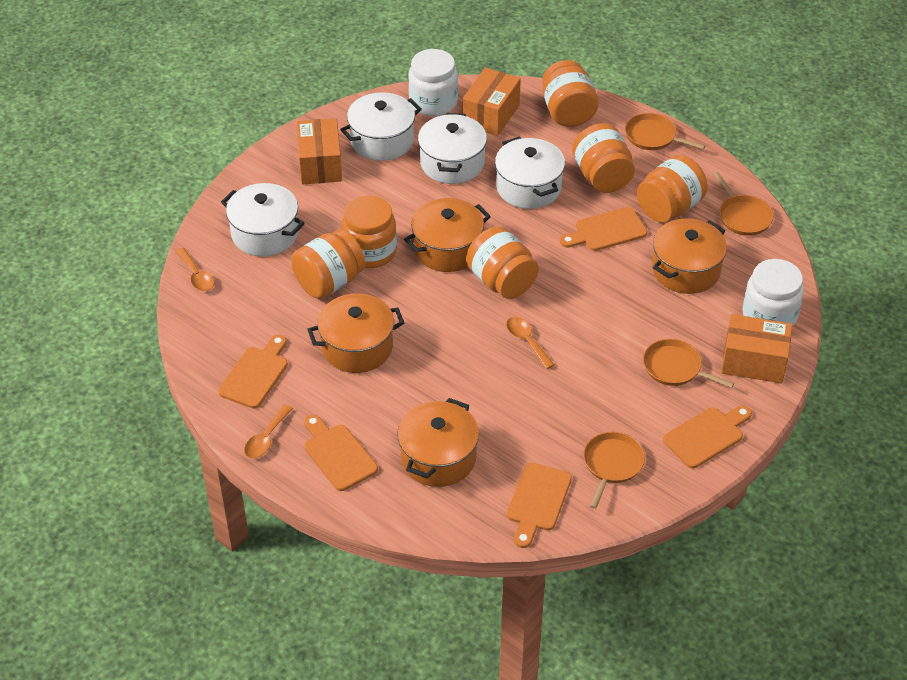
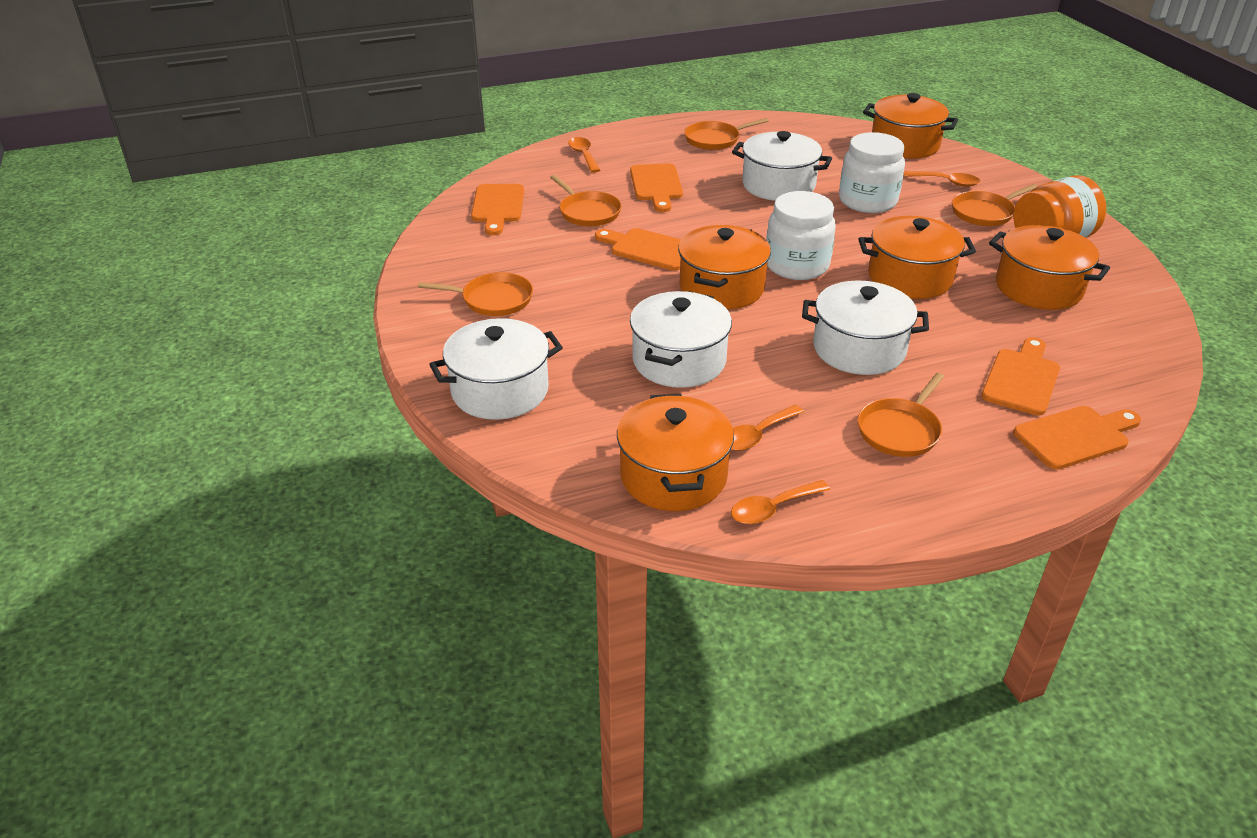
orange box: 3 -> 0
orange jar: 6 -> 1
orange pan: 4 -> 5
orange pot: 4 -> 5
orange spoon: 3 -> 4

